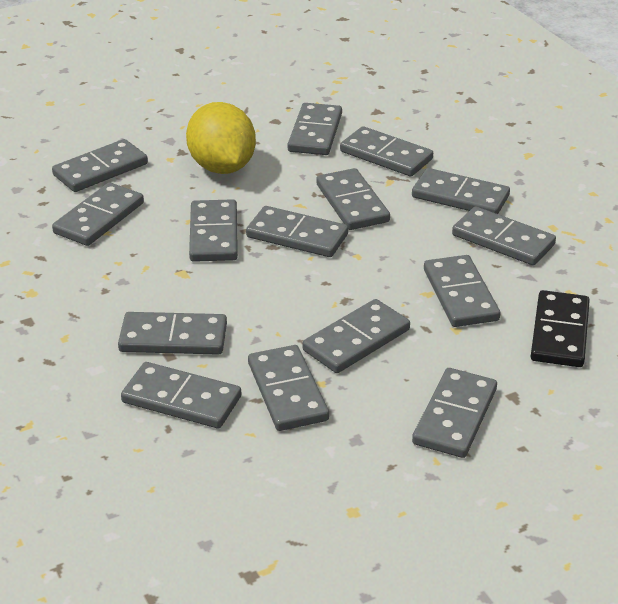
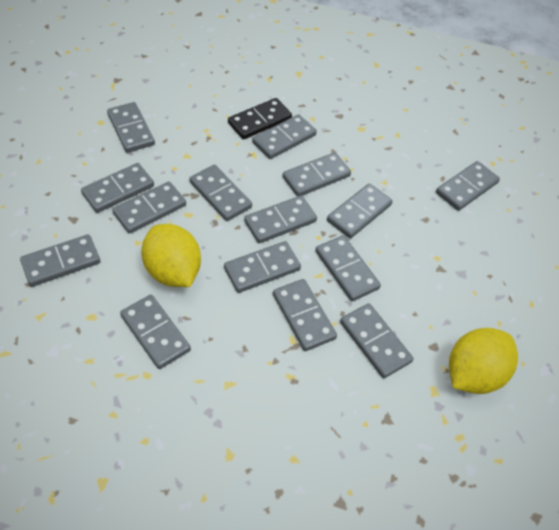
yellow lemon: 1 -> 2

